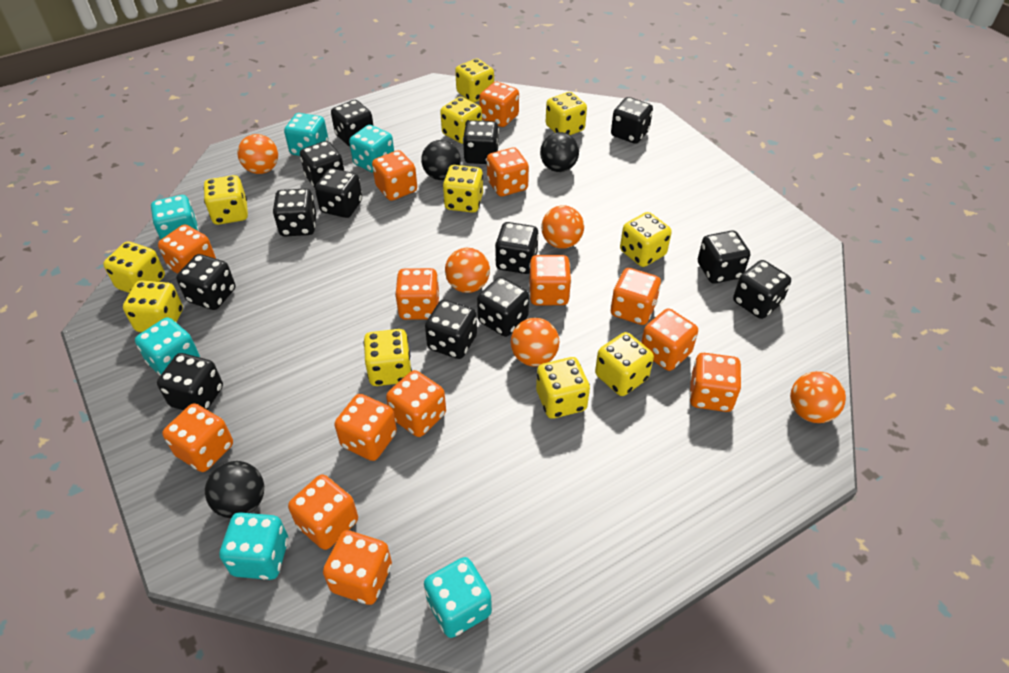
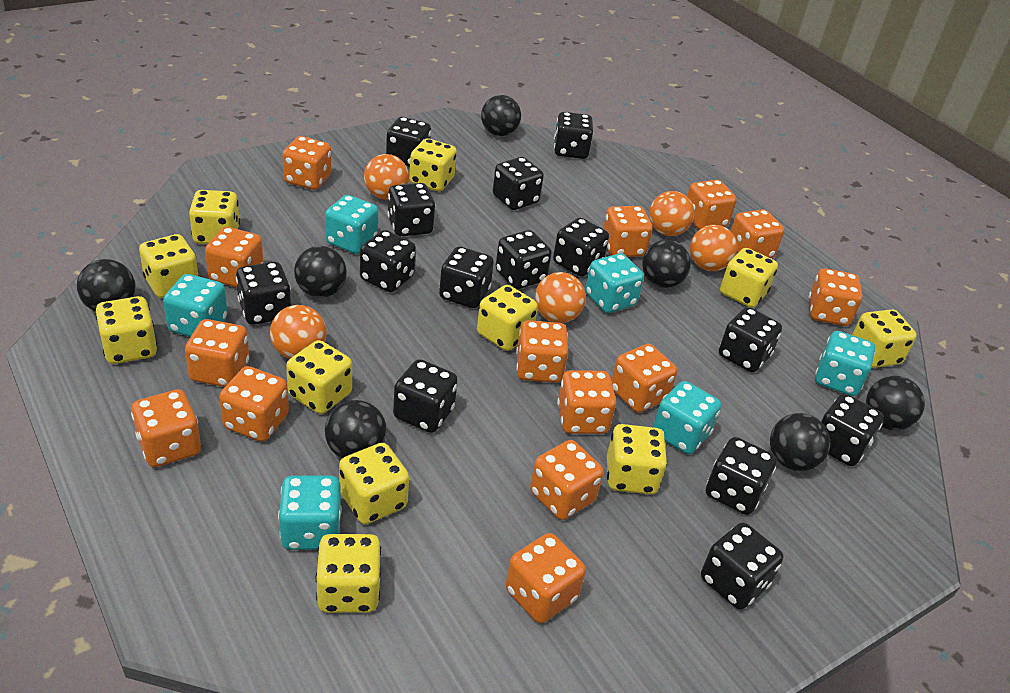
black ball: 3 -> 7
black dice: 13 -> 14

